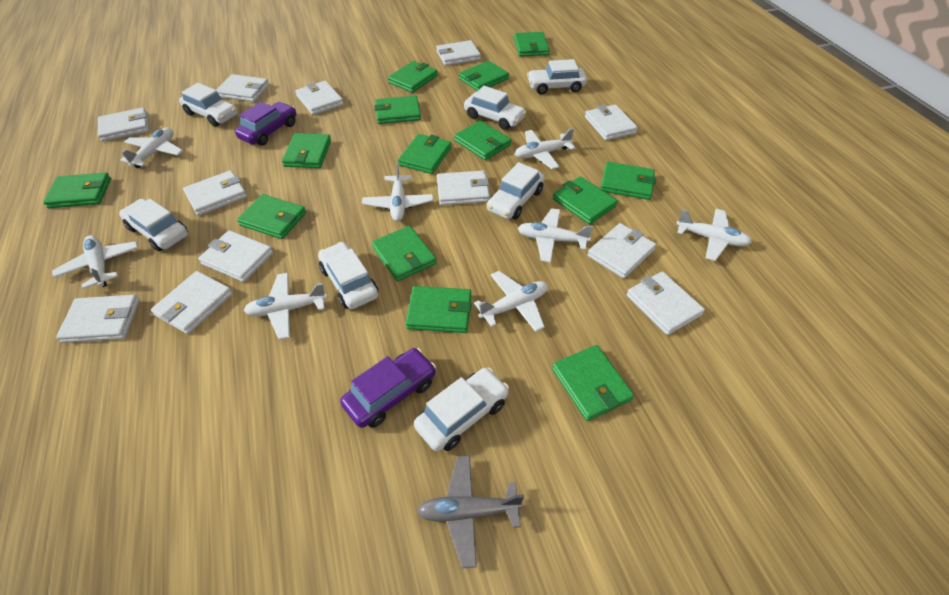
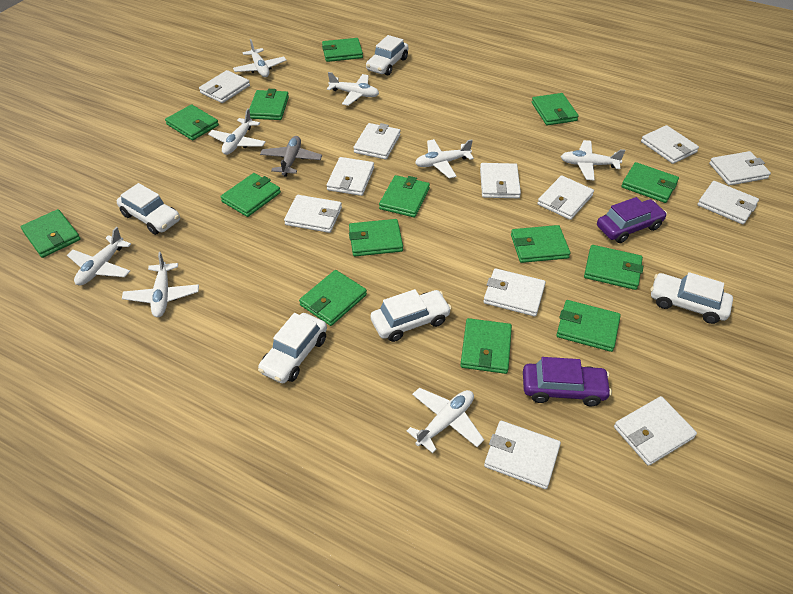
white car: 7 -> 5

